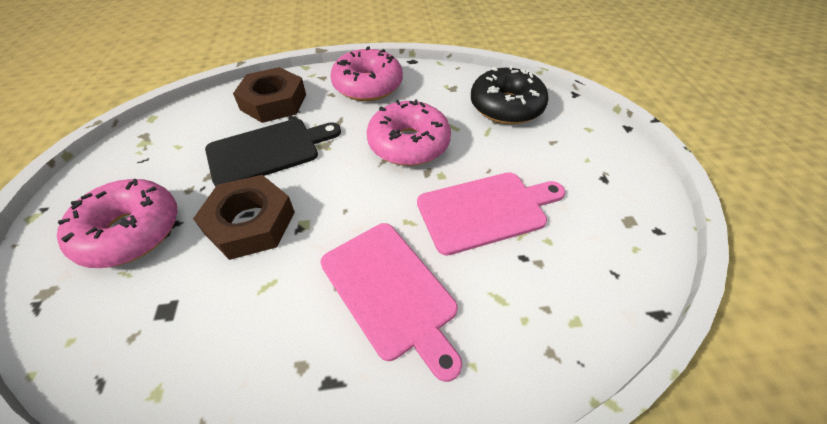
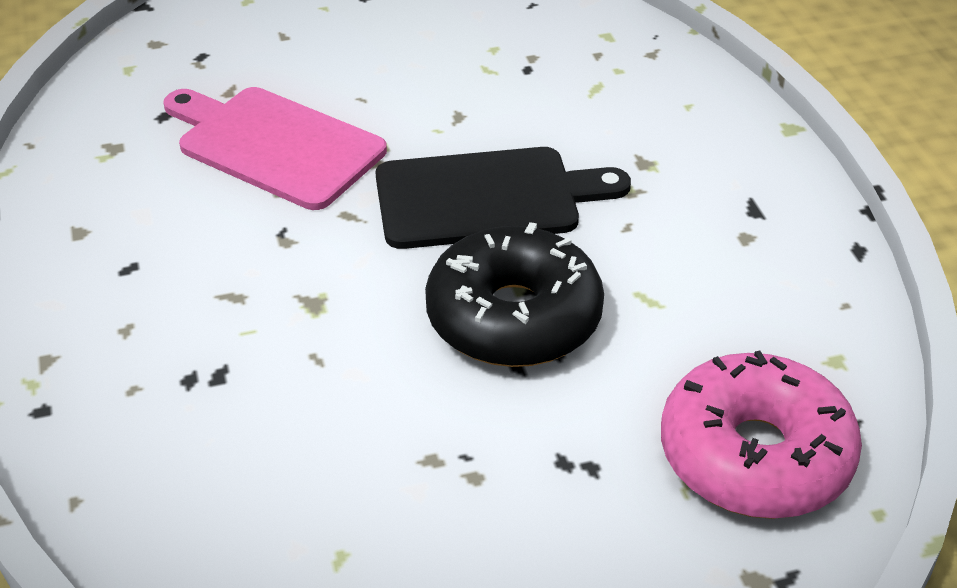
brown nut: 2 -> 0
pink cutting board: 2 -> 1
pink donut: 3 -> 1

